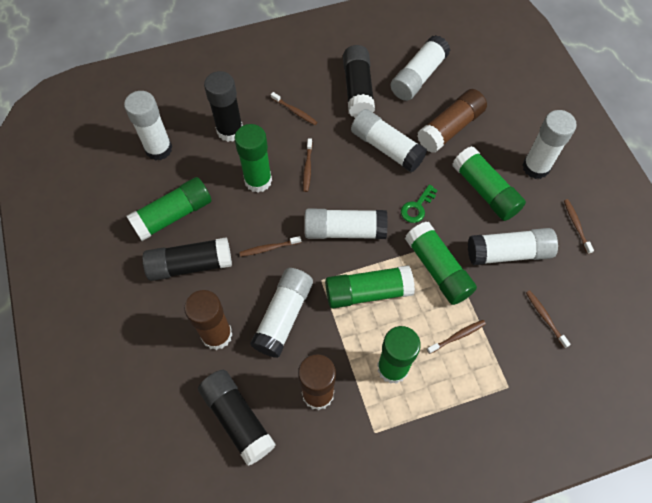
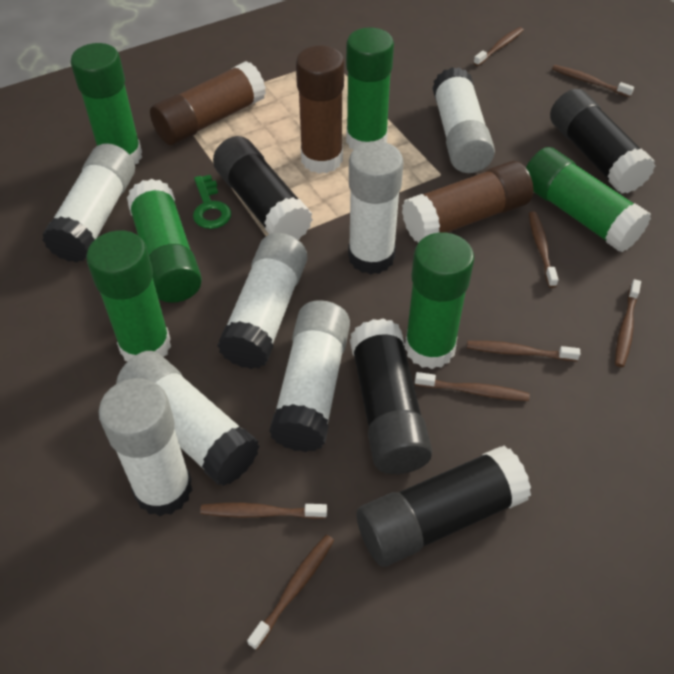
brown toothbrush: 6 -> 8

